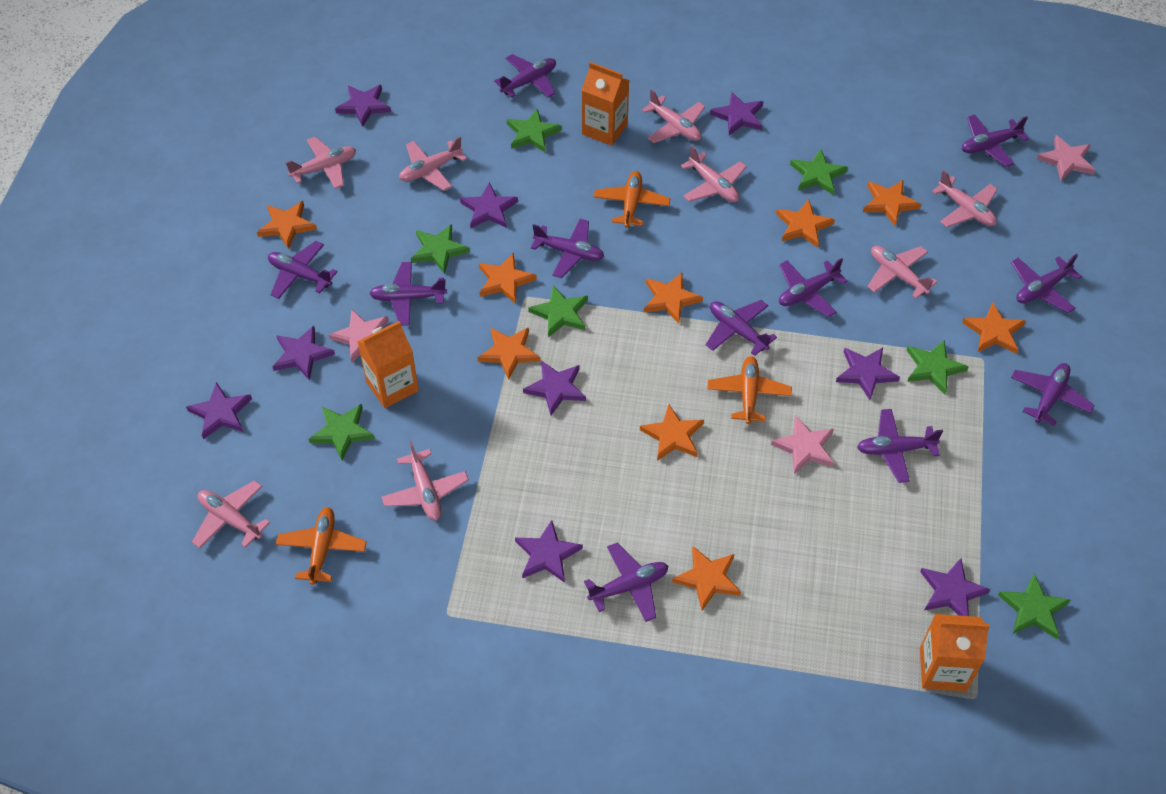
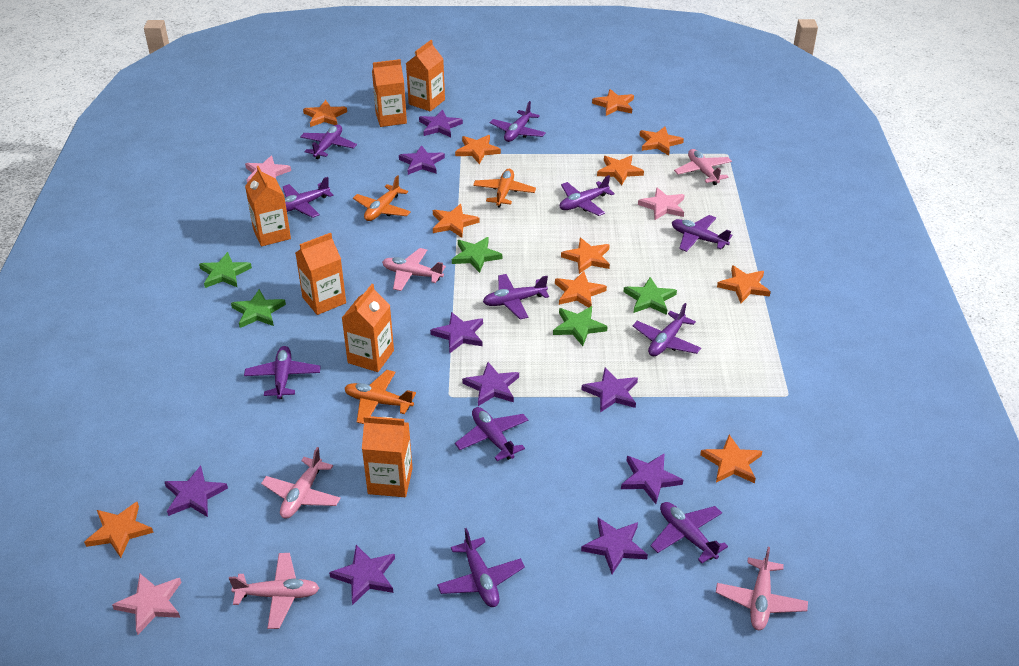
green star: 7 -> 5
orange carton: 3 -> 6
orange star: 9 -> 11
pink plane: 8 -> 5

